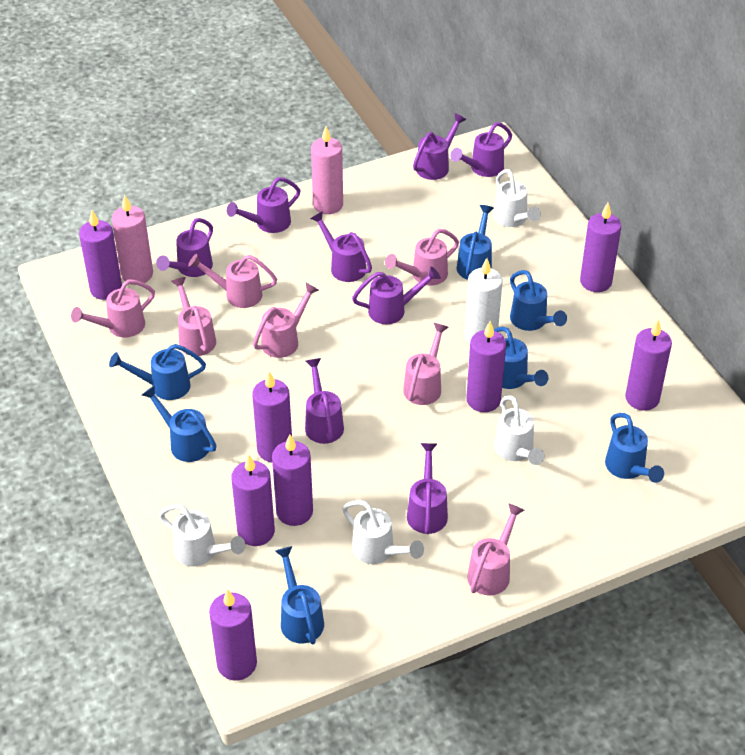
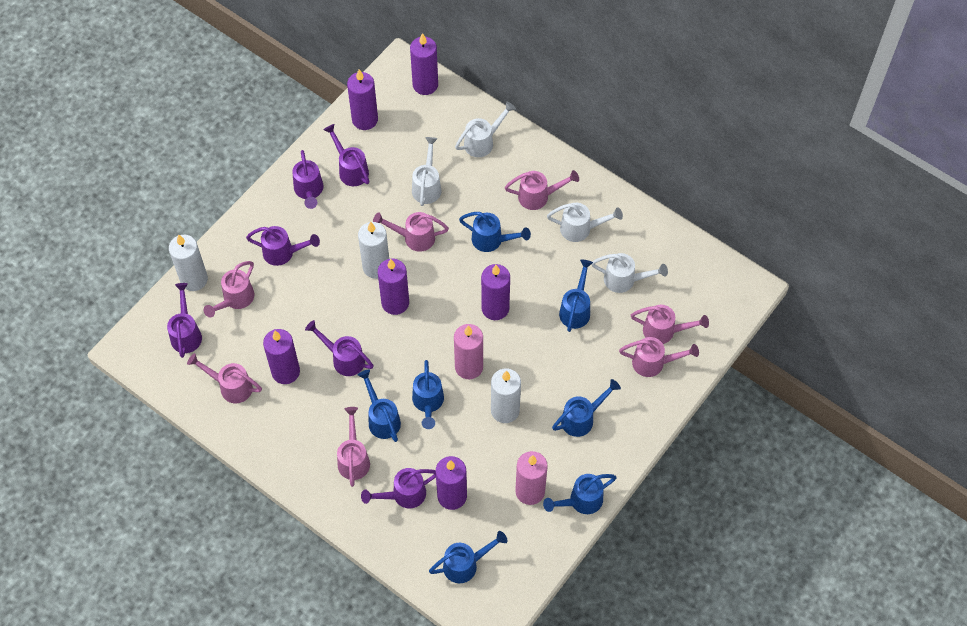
purple candle: 8 -> 6
purple watering can: 8 -> 6
white candle: 1 -> 3

